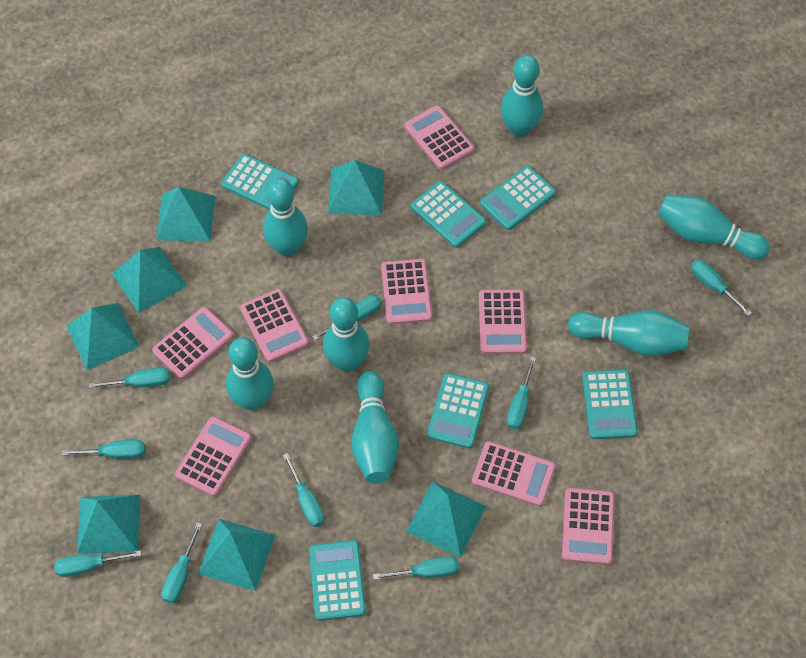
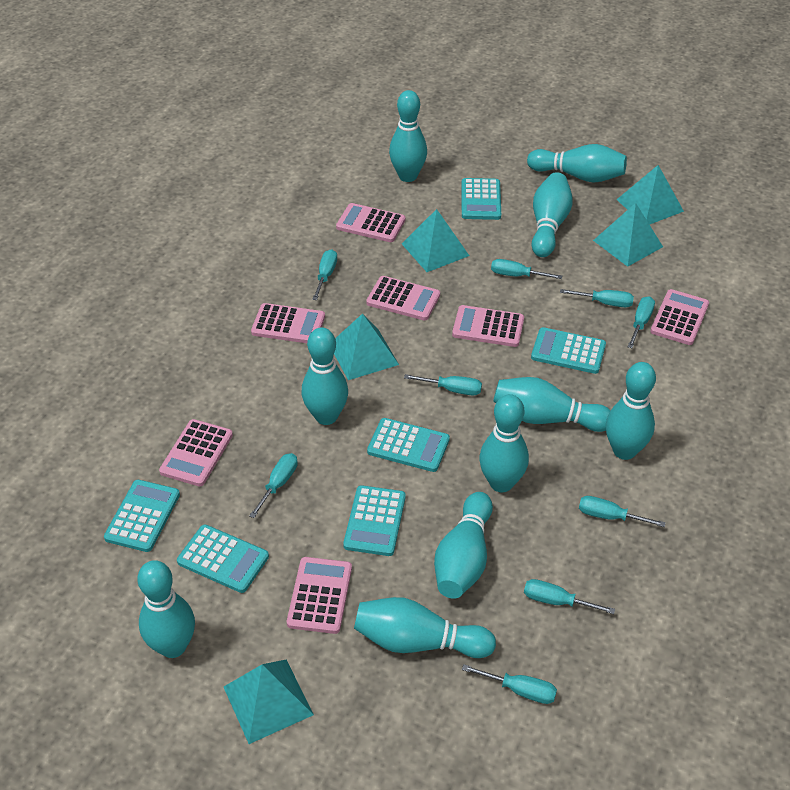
pink calculator: 8 -> 7
turquoise bowling pin: 7 -> 10
turquoise pyramid: 7 -> 5

